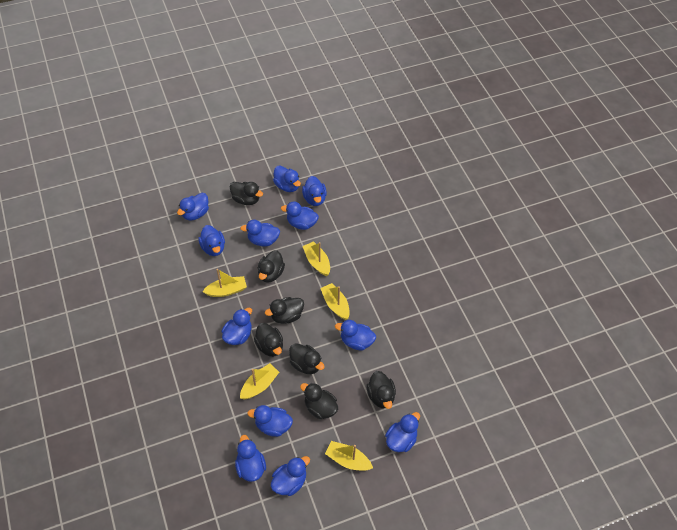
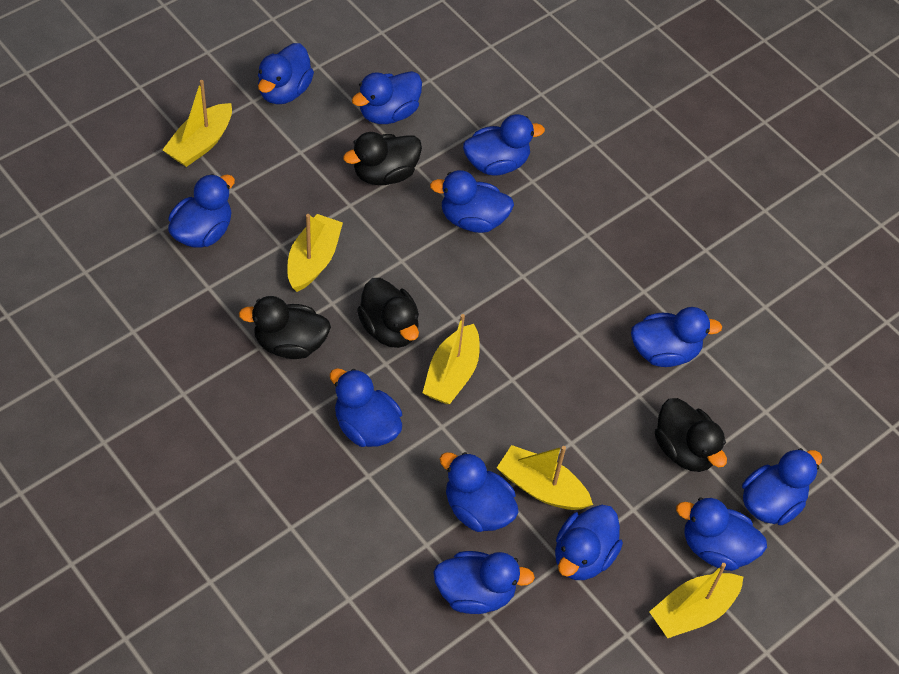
black duck: 7 -> 4

